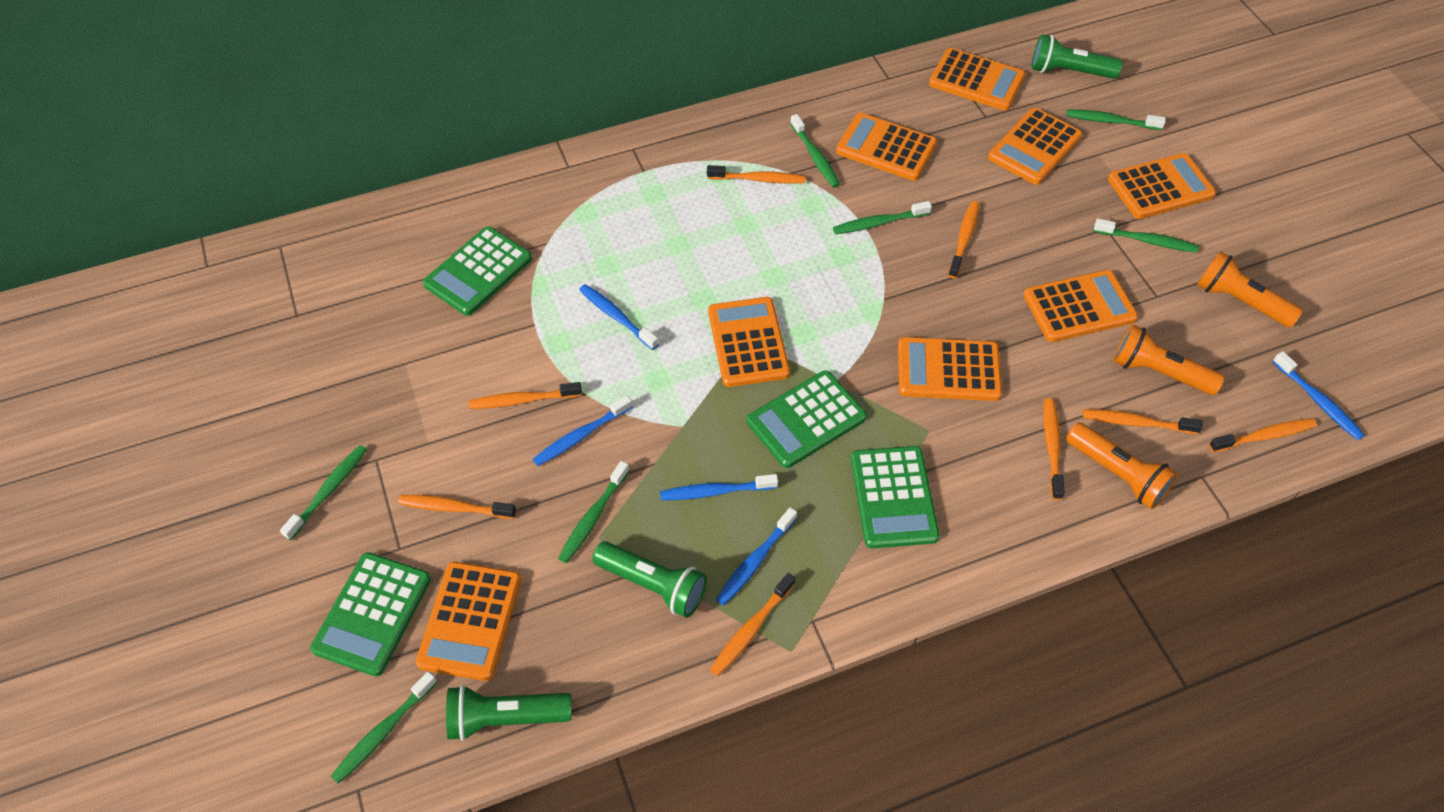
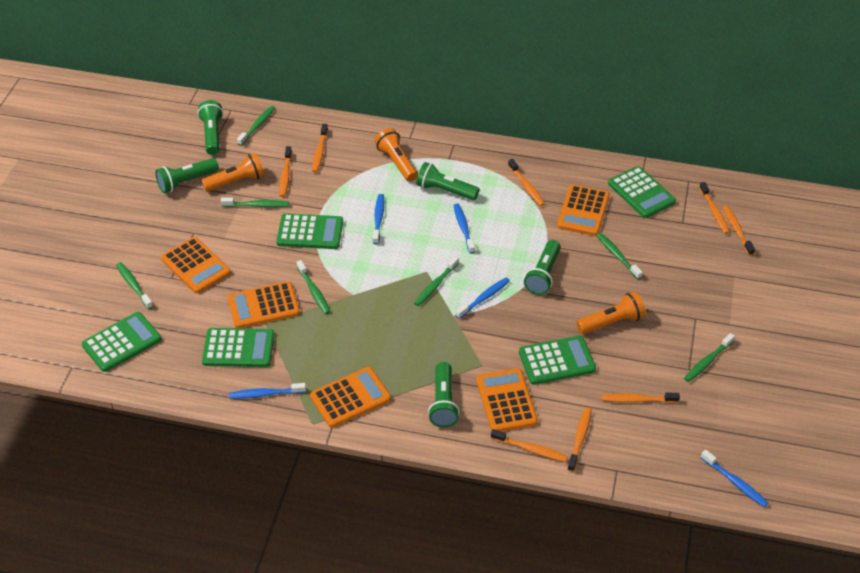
green calculator: 4 -> 5
green flashlight: 3 -> 5
orange calculator: 8 -> 5

